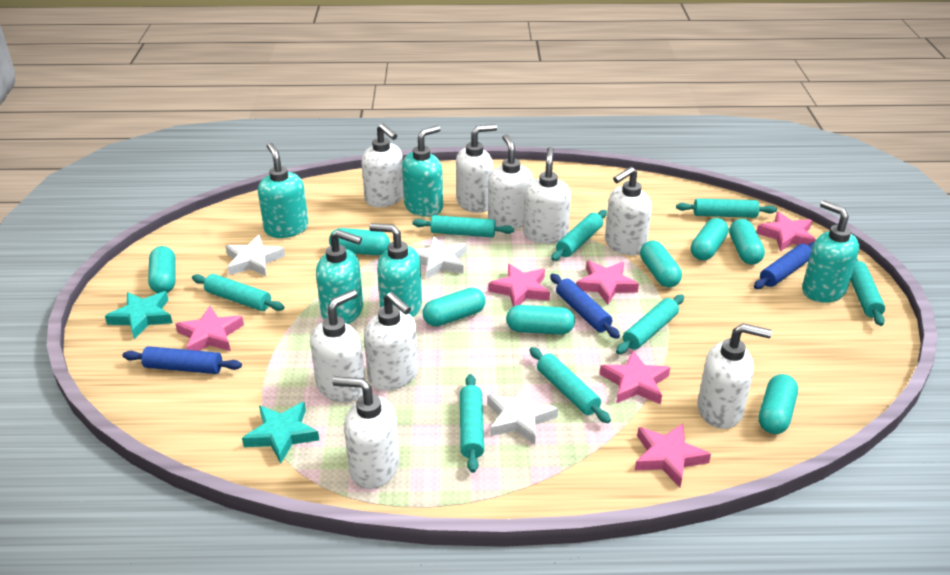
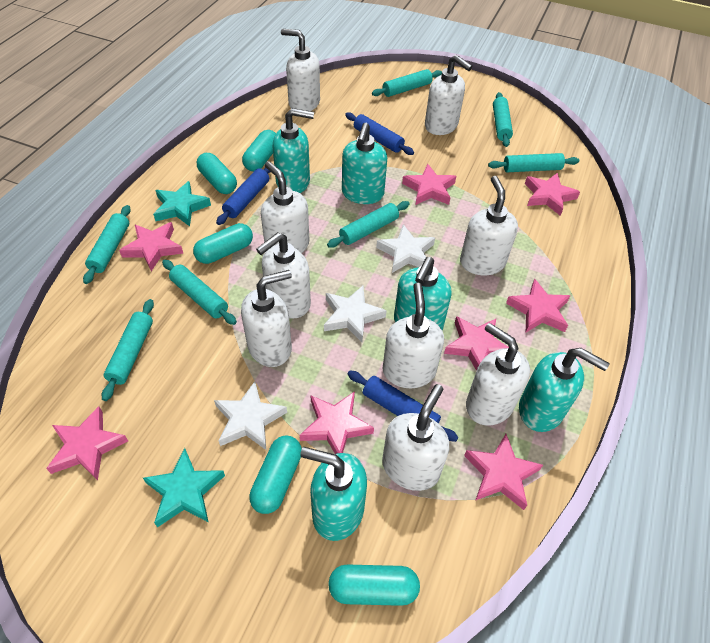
pink star: 6 -> 8
turquoise capsule: 8 -> 5
turquoise rolling pin: 8 -> 7

